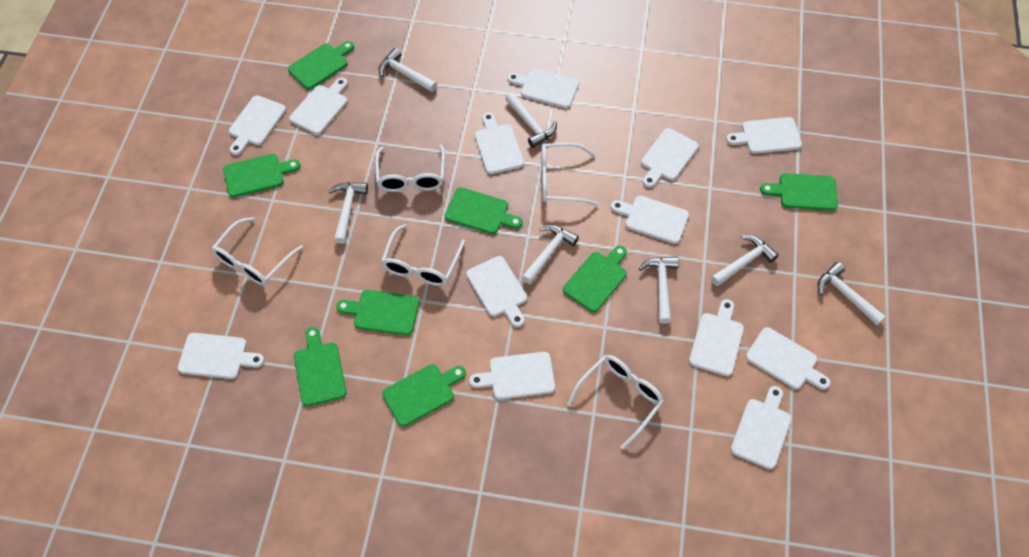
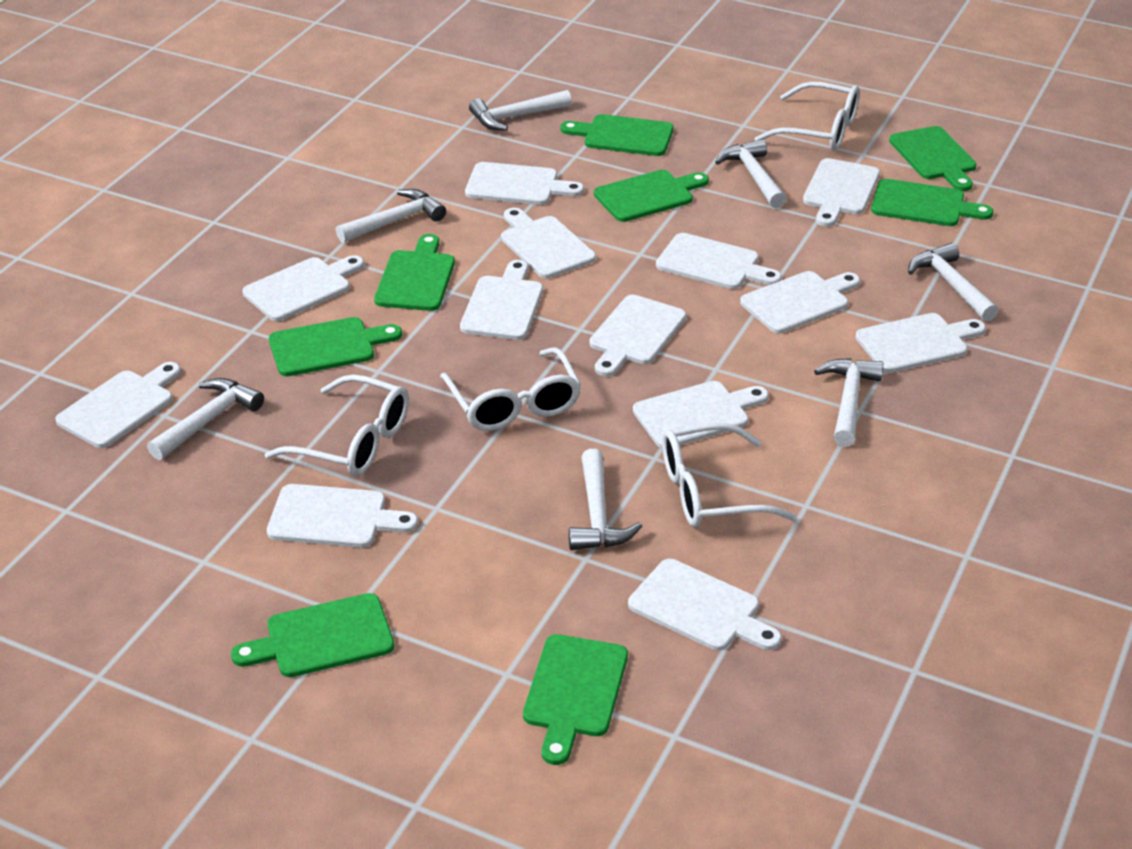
white glasses: 5 -> 4

